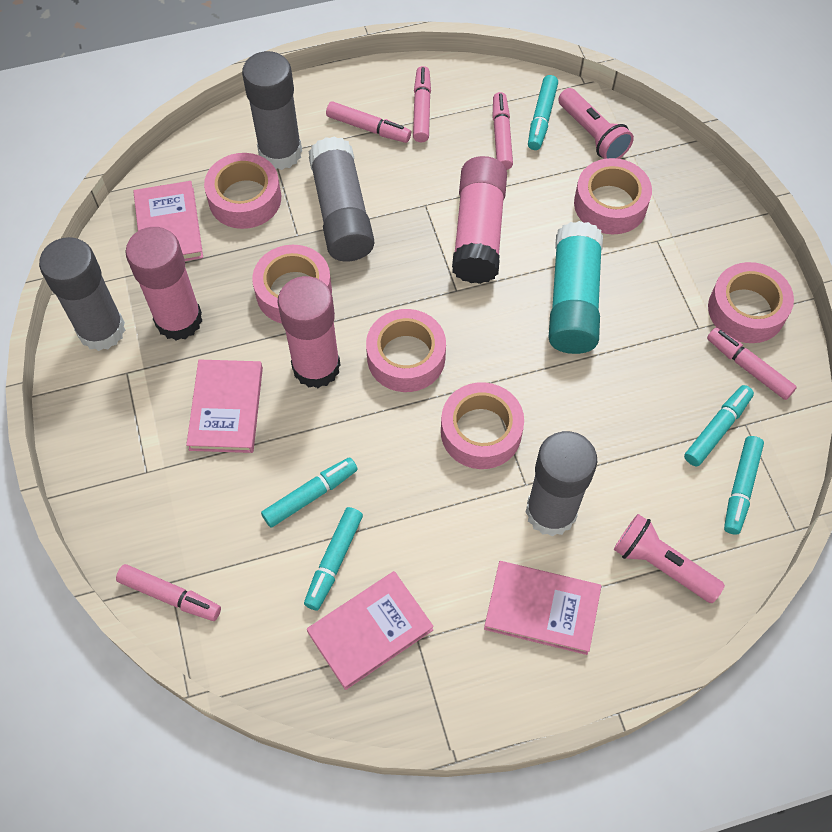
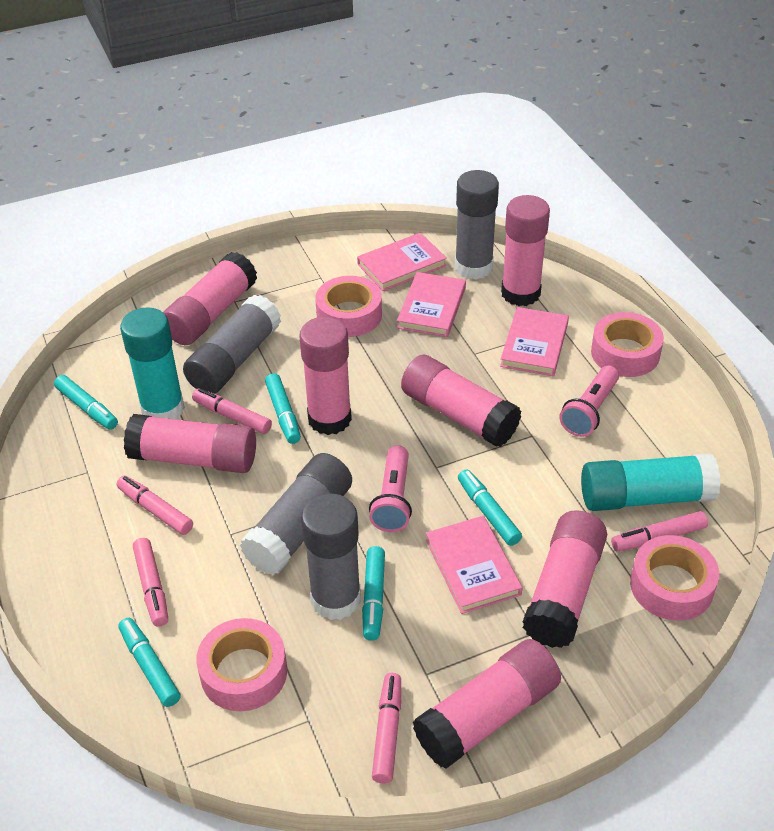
pink glue stick: 3 -> 7
pink tape: 6 -> 4
turquoise glue stick: 1 -> 2

